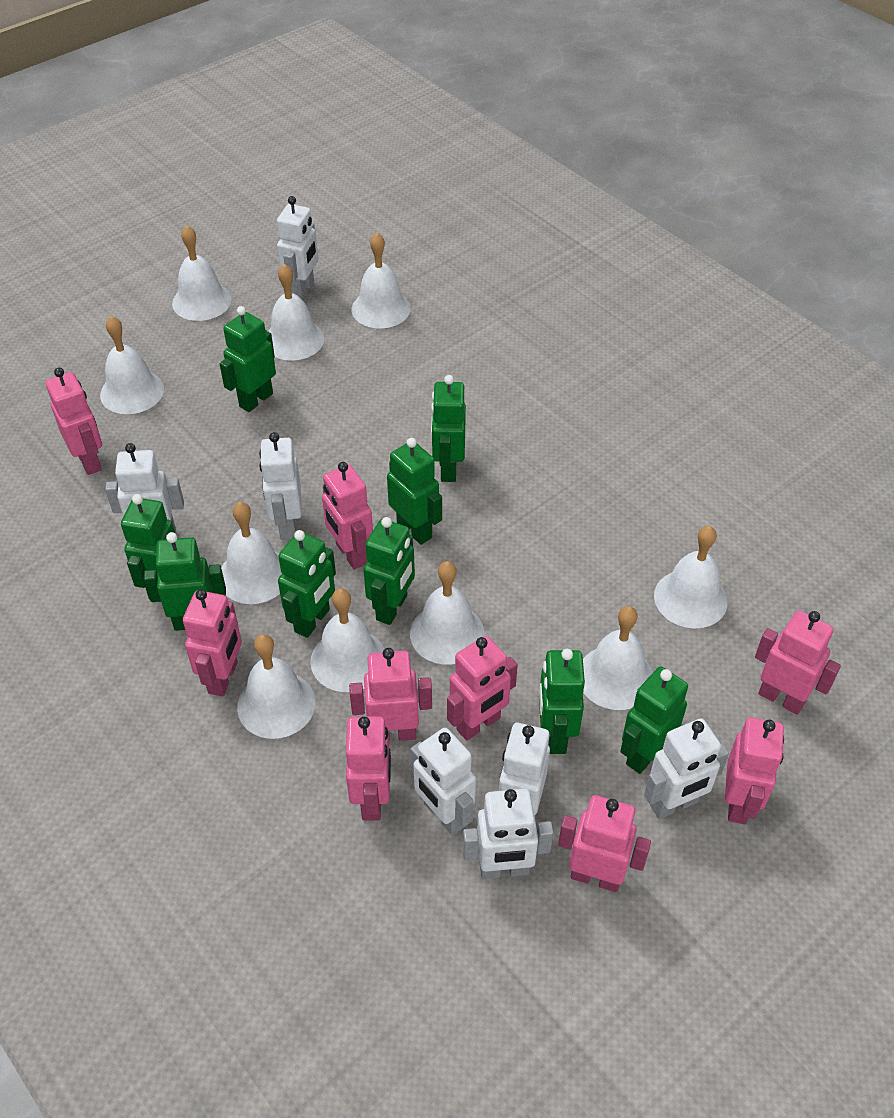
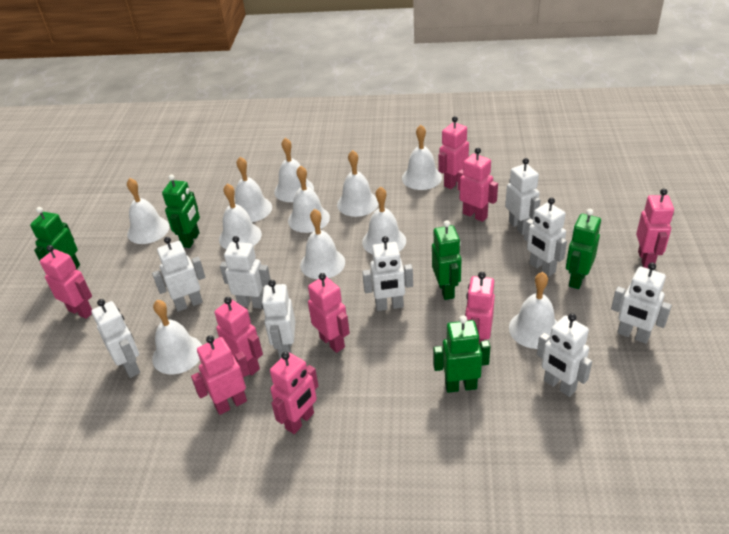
green robot: 9 -> 5
white bell: 10 -> 11
white robot: 7 -> 9

